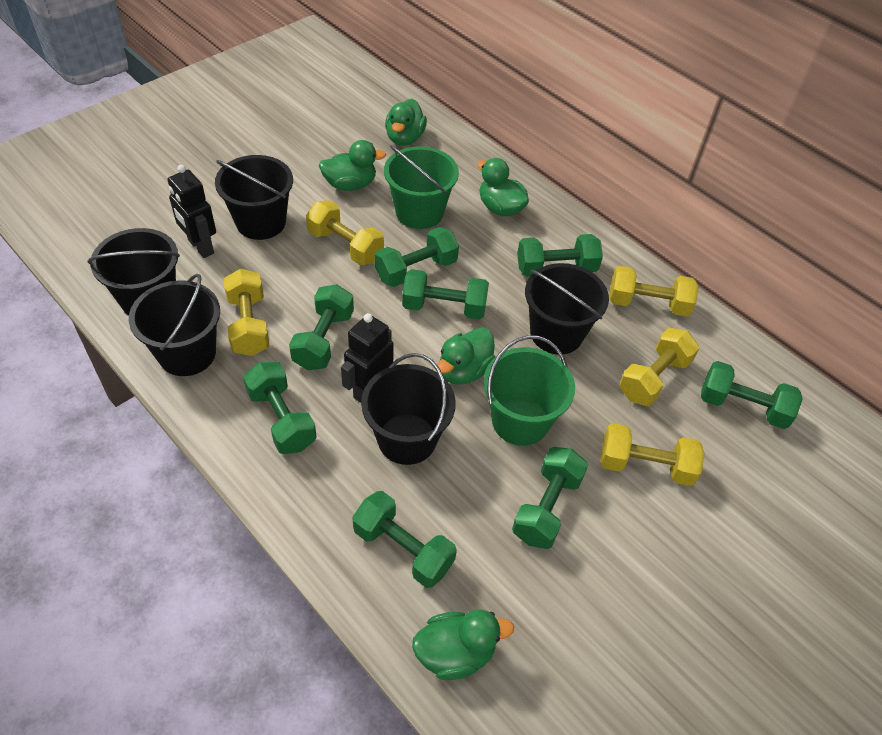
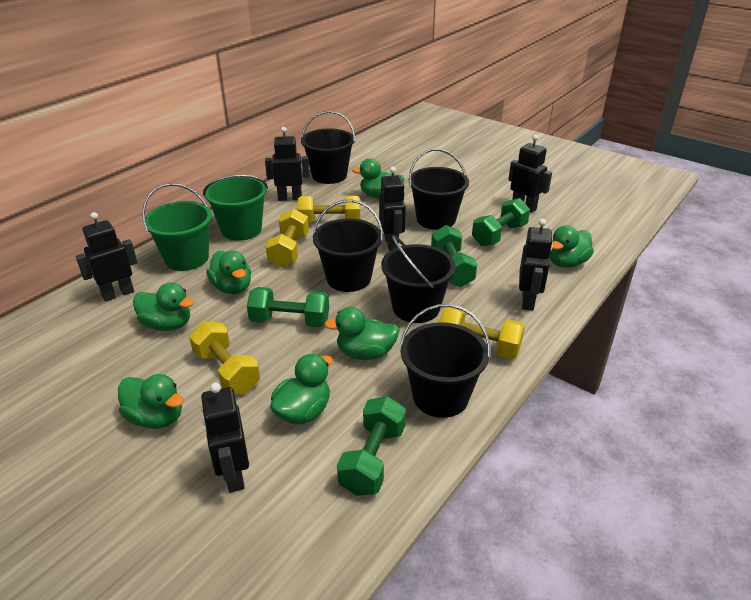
black robot: 2 -> 6
green duck: 5 -> 7
green dumbbell: 8 -> 4
yellow dumbbell: 5 -> 4

